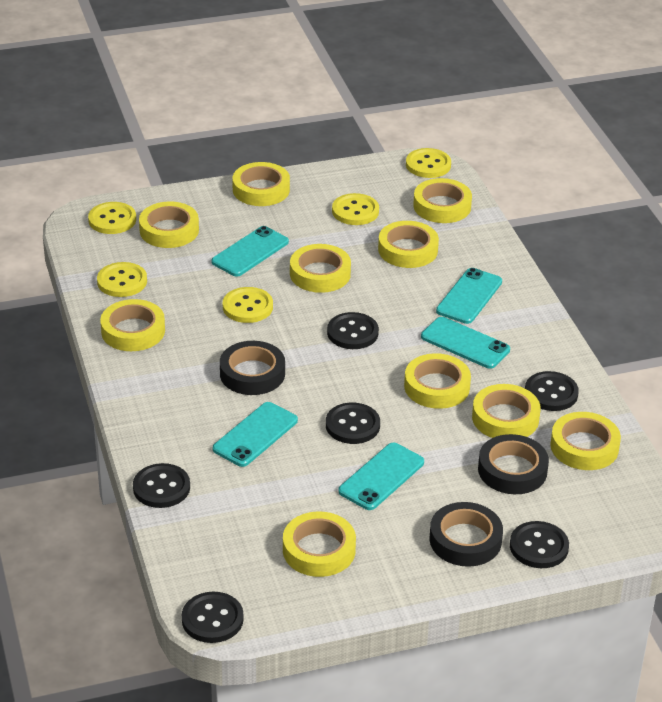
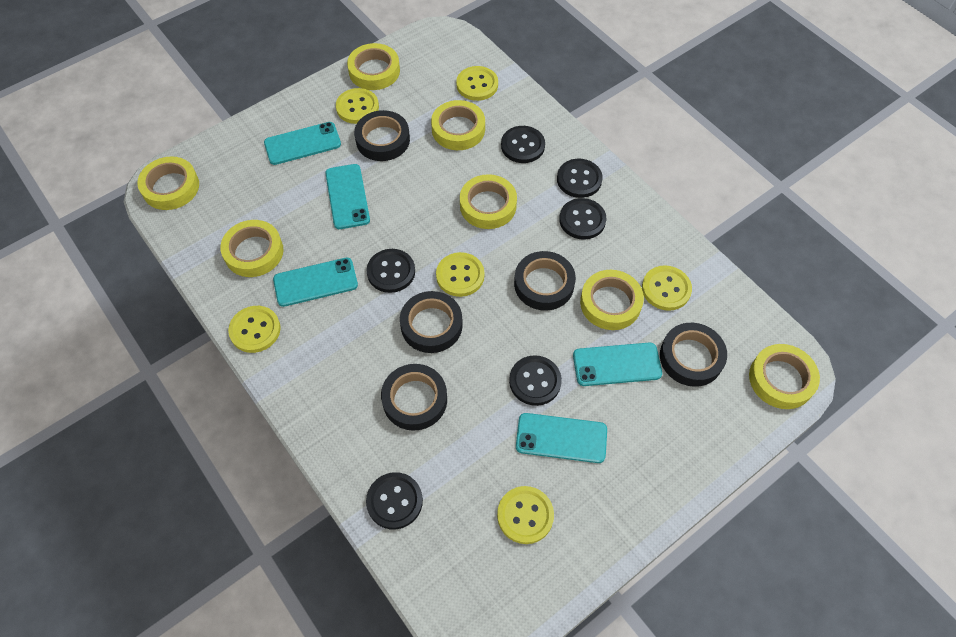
black tape: 3 -> 5
yellow button: 5 -> 6
yellow tape: 10 -> 7

